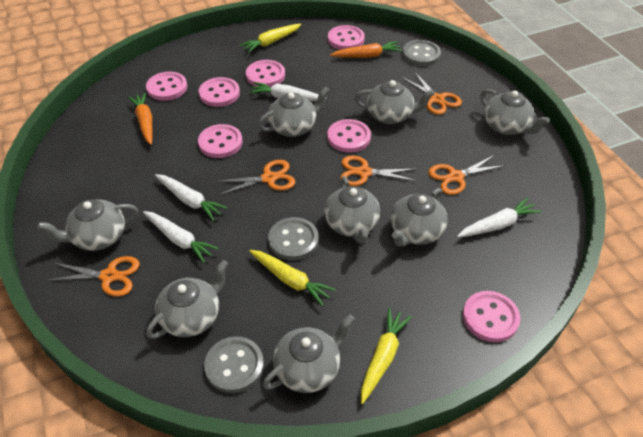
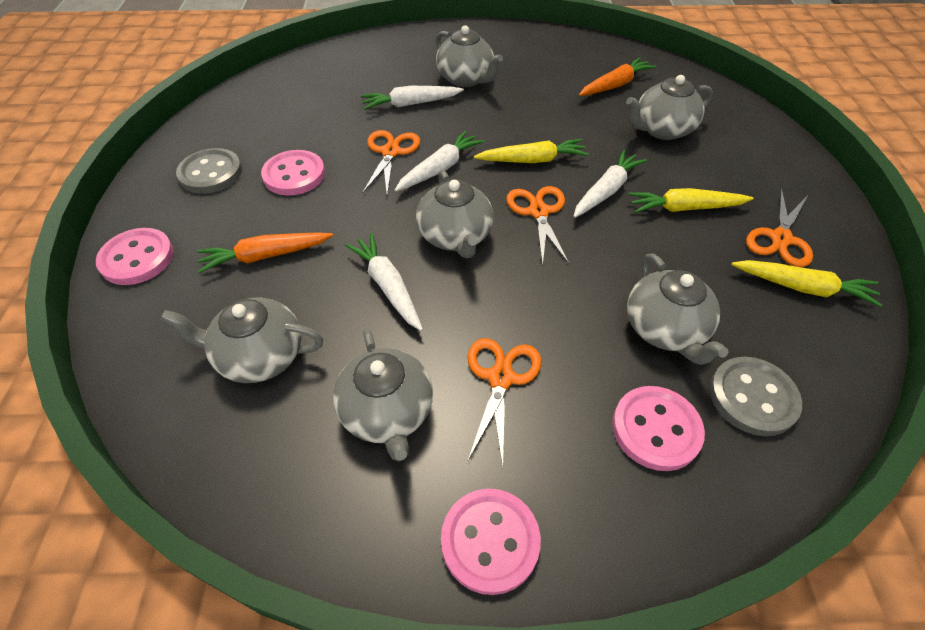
grey button: 3 -> 2
grey teapot: 8 -> 6
orange scissors: 5 -> 4
pink button: 7 -> 4

